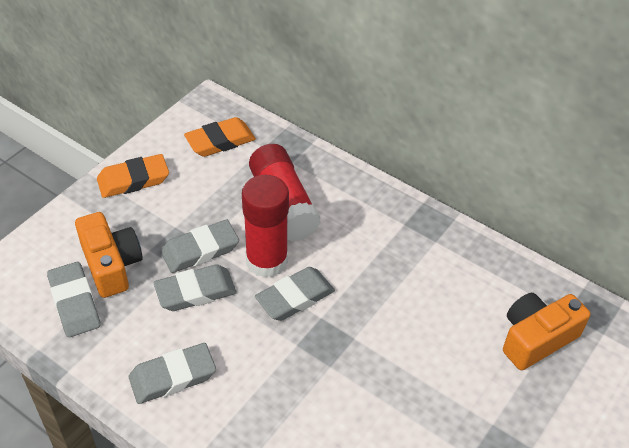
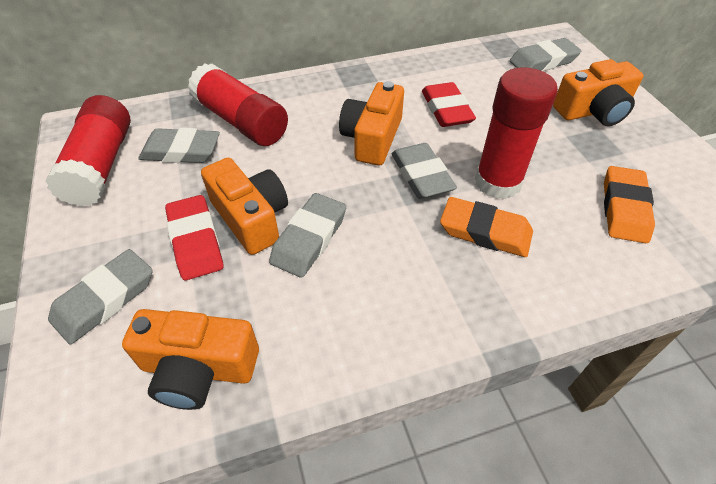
orange camera: 2 -> 4
red eraser: 0 -> 2
red glue stick: 2 -> 3

